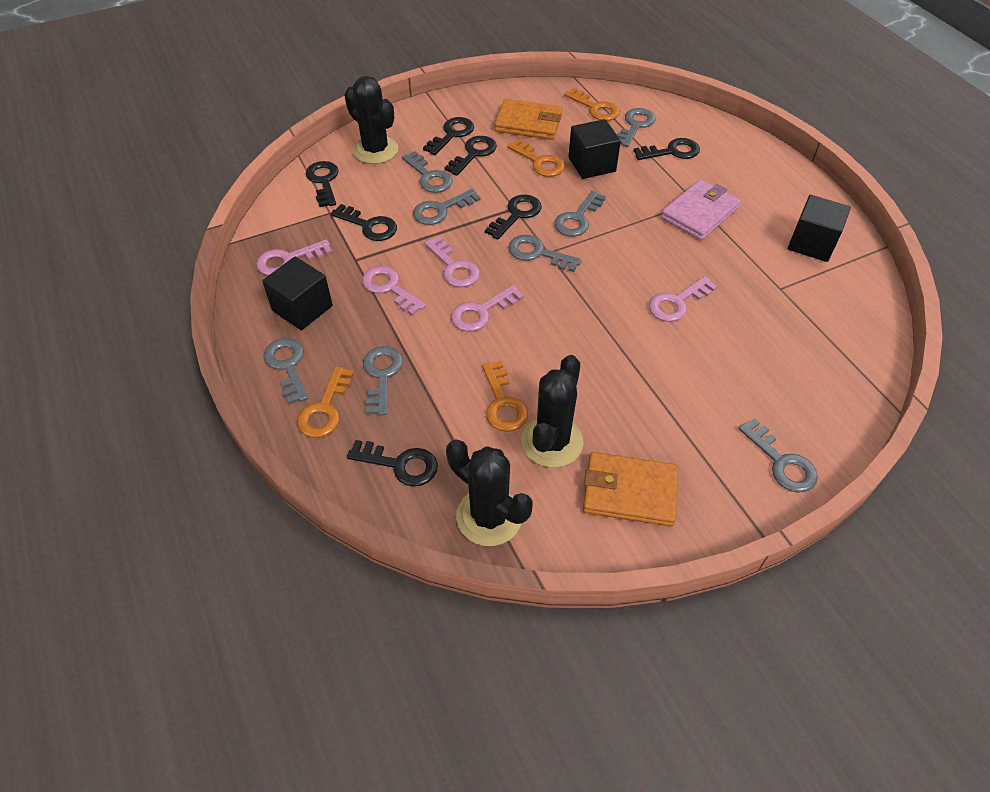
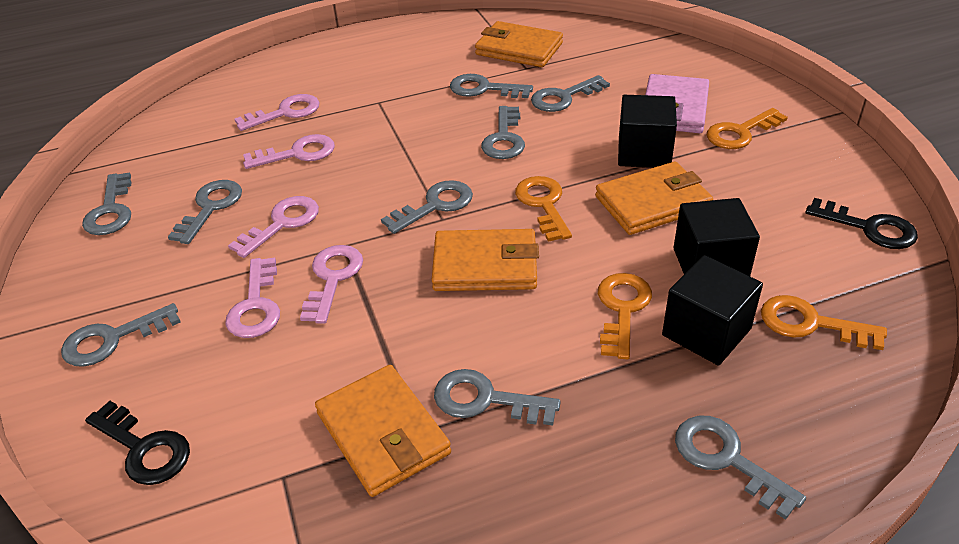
black cactus: 3 -> 0
black key: 7 -> 2
grey key: 8 -> 9
orange wallet: 2 -> 4

